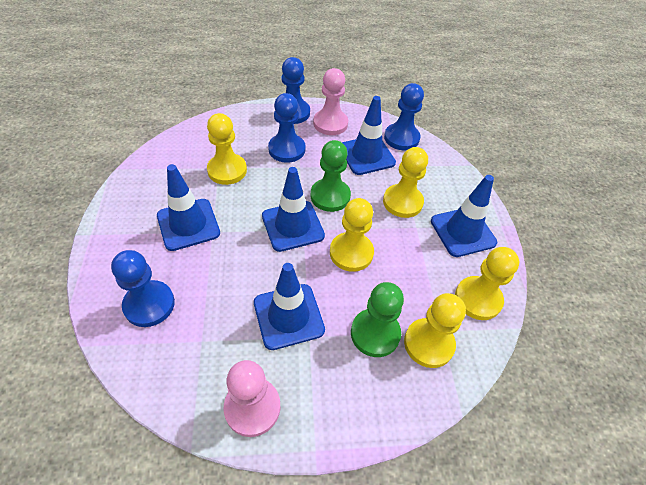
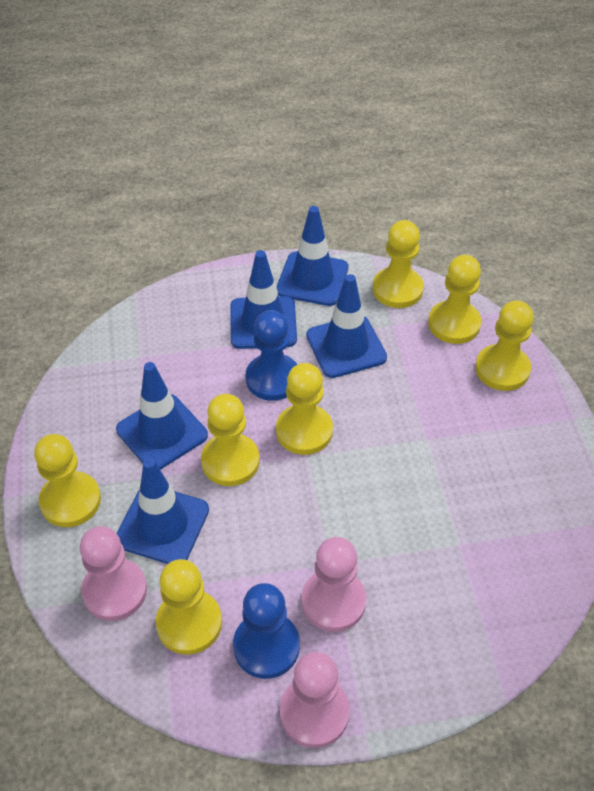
blue pawn: 4 -> 2
green pawn: 2 -> 0
pink pawn: 2 -> 3
yellow pawn: 5 -> 7

